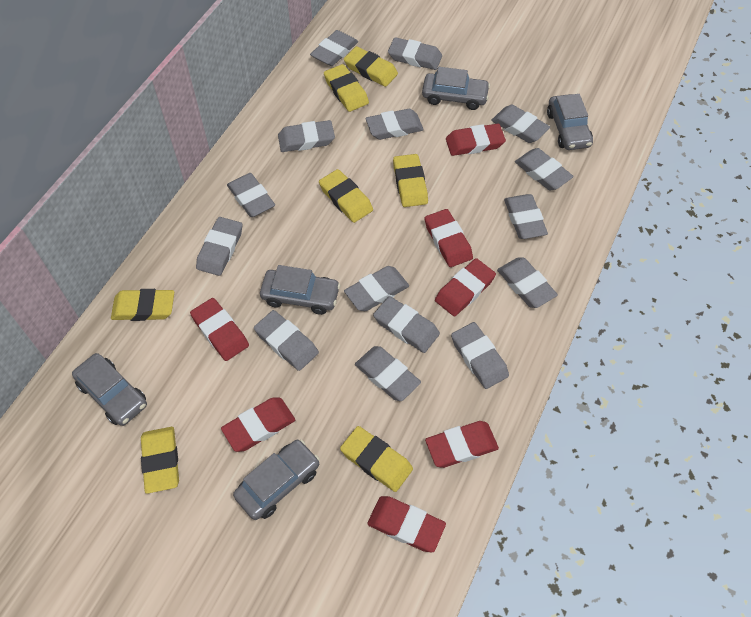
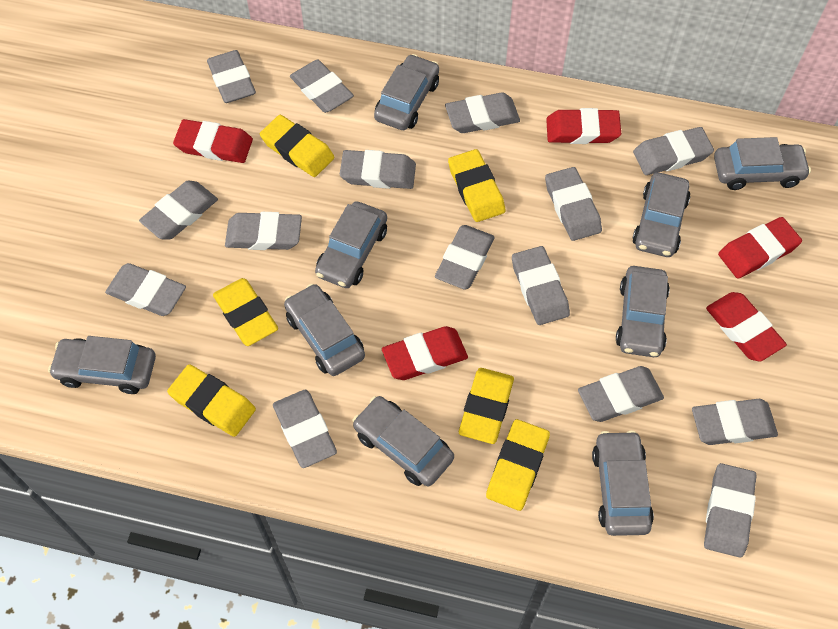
grey car: 5 -> 9
red eraser: 7 -> 5
yellow eraser: 7 -> 6

